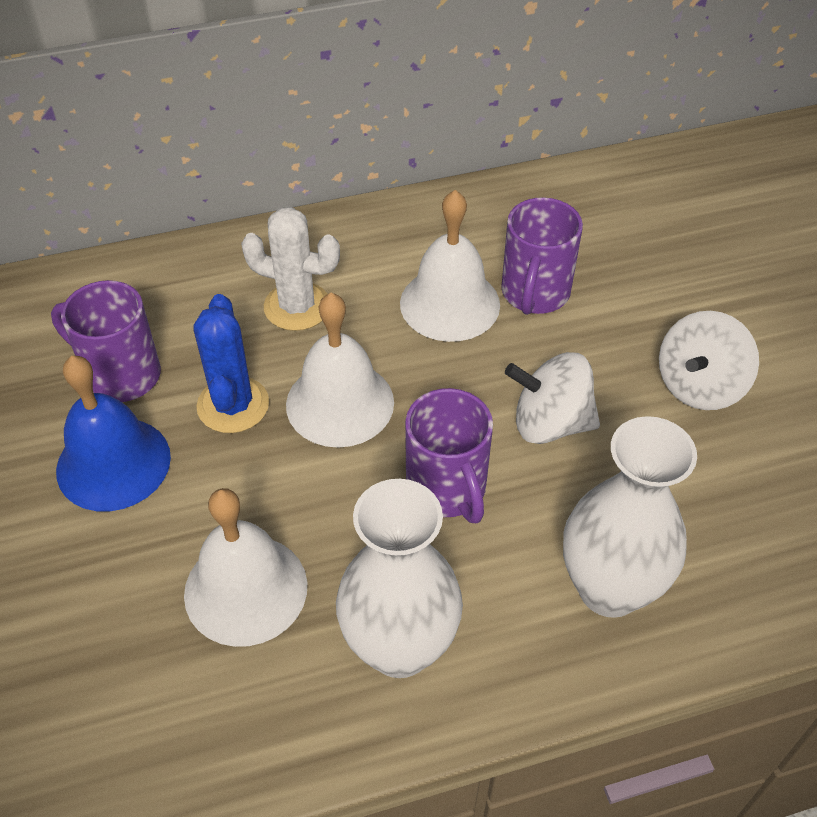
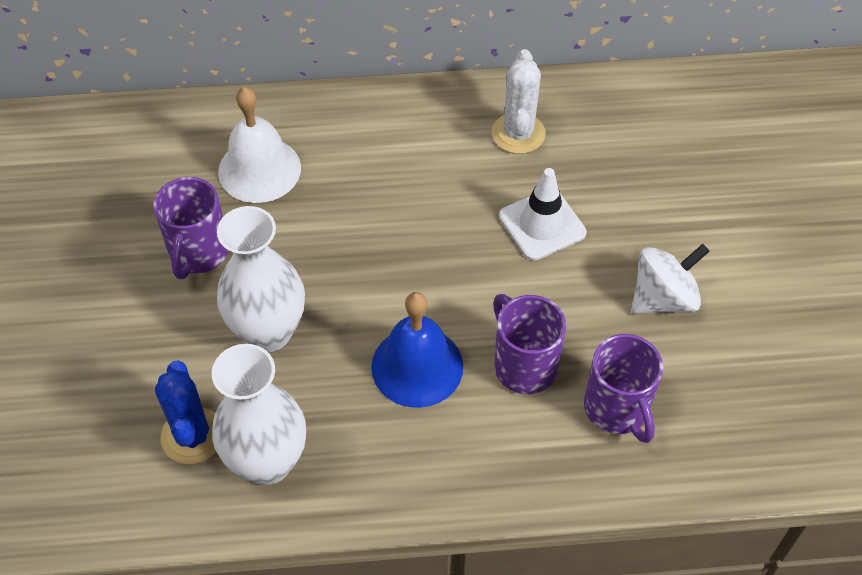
white bell: 3 -> 1
white spinning top: 2 -> 1
white traffic cone: 0 -> 1

